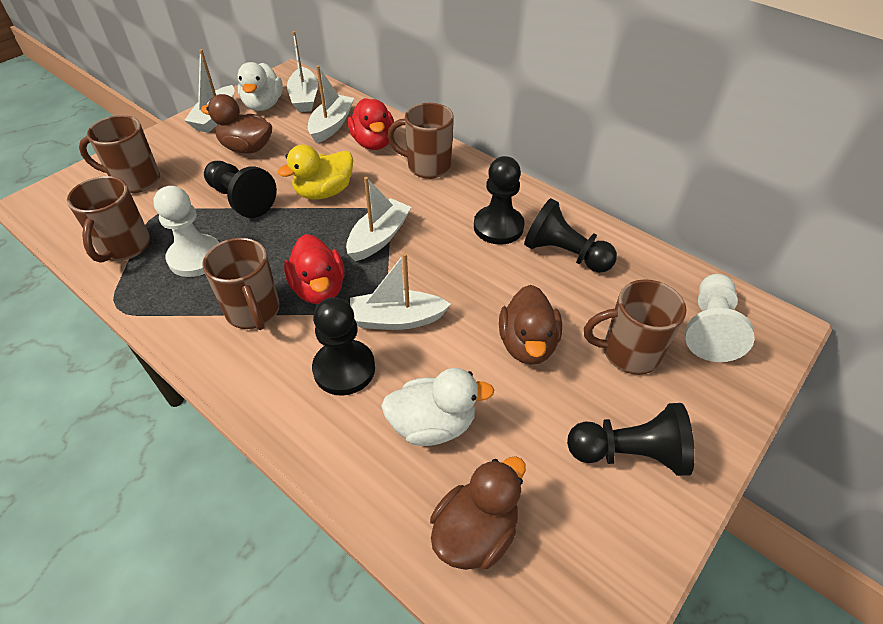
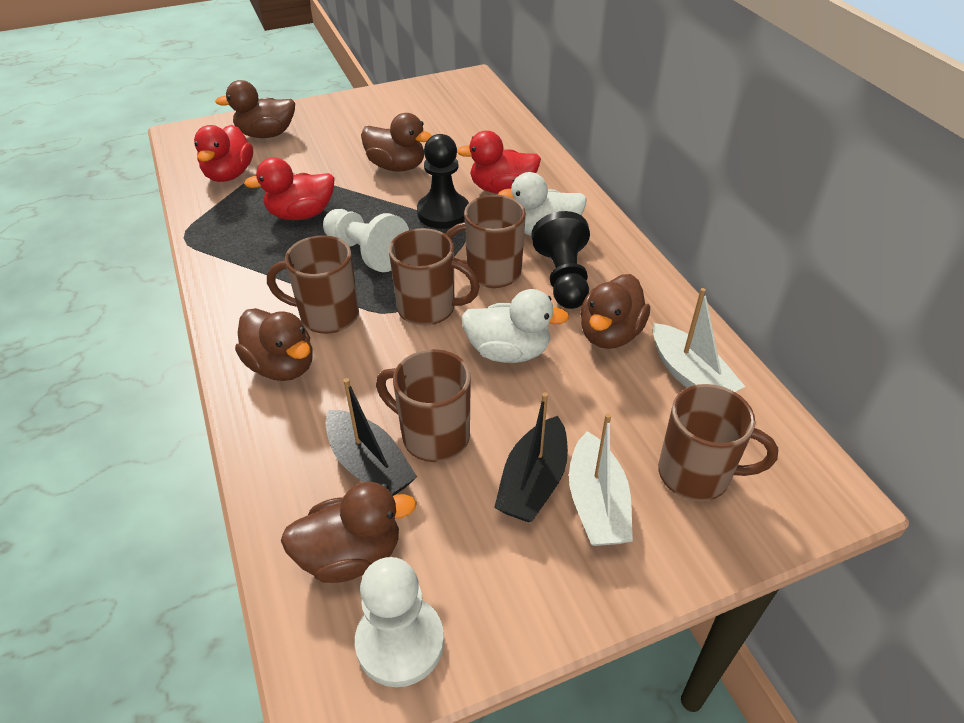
black boat: 0 -> 2
black pawn: 5 -> 2
brown duck: 3 -> 5
red duck: 2 -> 3
white boat: 5 -> 2
yellow duck: 1 -> 0

